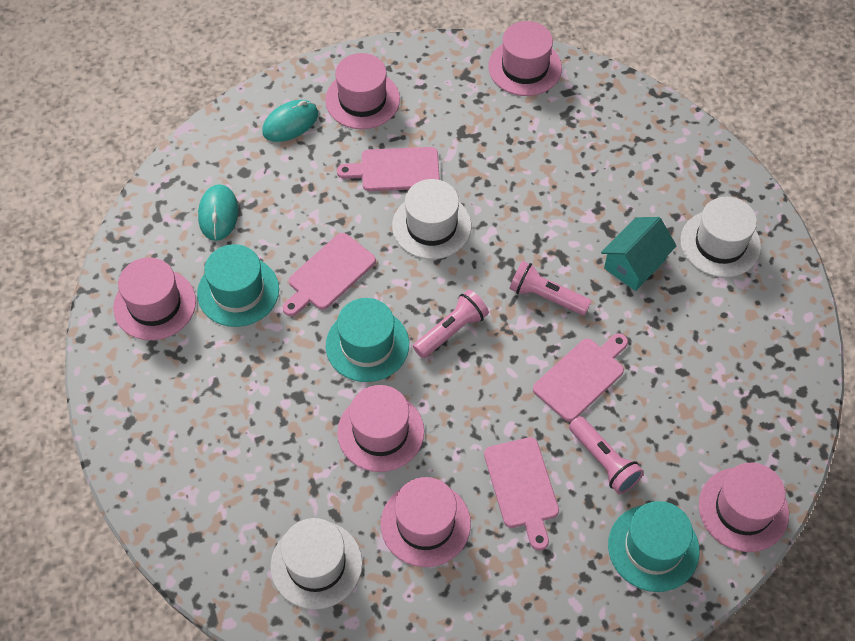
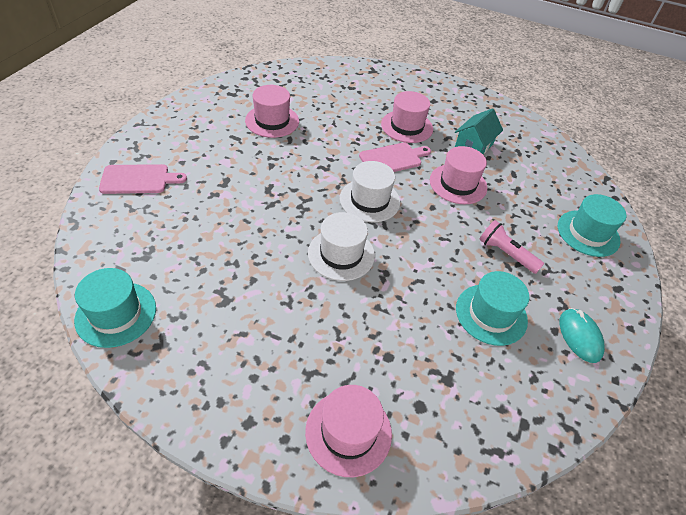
pink cutting board: 4 -> 2
pink flashlight: 3 -> 1
pink hat: 6 -> 4
turquoise mouse: 2 -> 1
white hat: 3 -> 2

